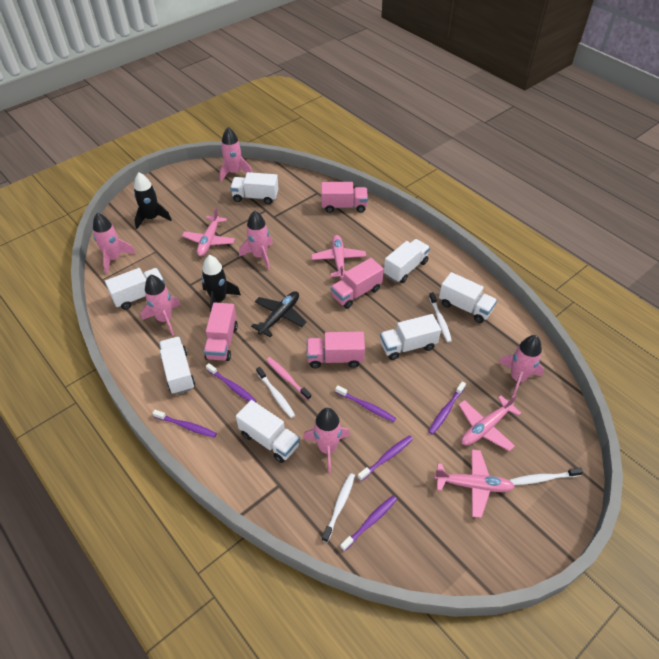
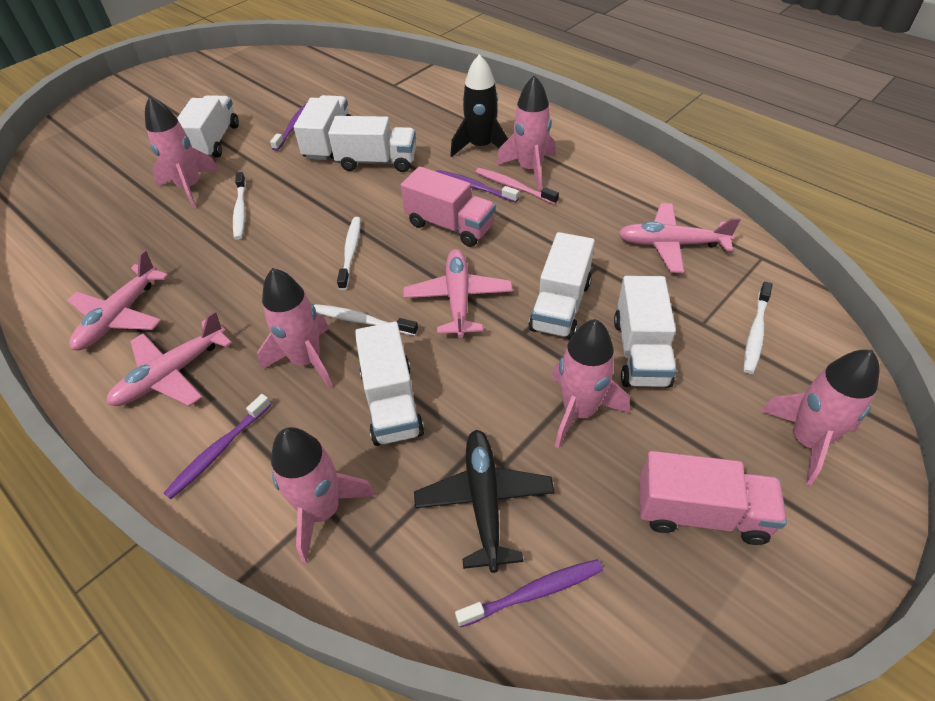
black rocket: 2 -> 1
pink truck: 4 -> 2
purple toothbrush: 6 -> 4
white truck: 7 -> 6

